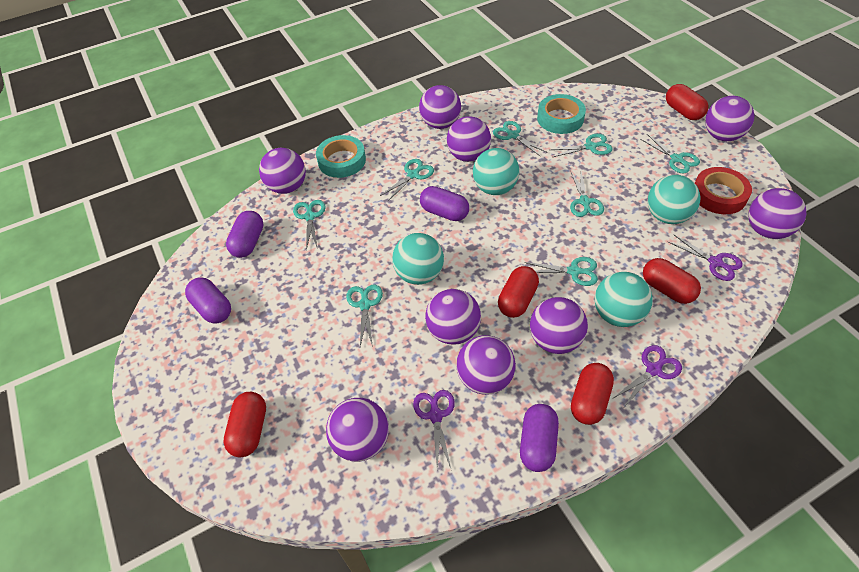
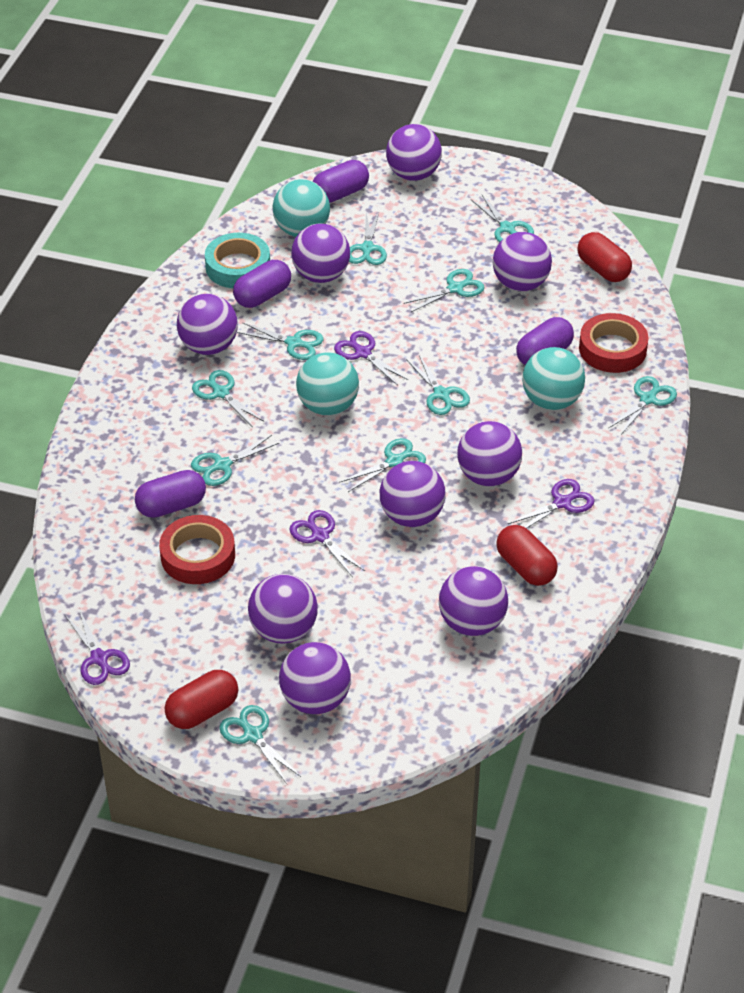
purple scissors: 3 -> 4
red capsule: 5 -> 3
red tape: 1 -> 2
turquoise ball: 4 -> 3
turquoise scissors: 8 -> 10
turquoise tape: 2 -> 1

